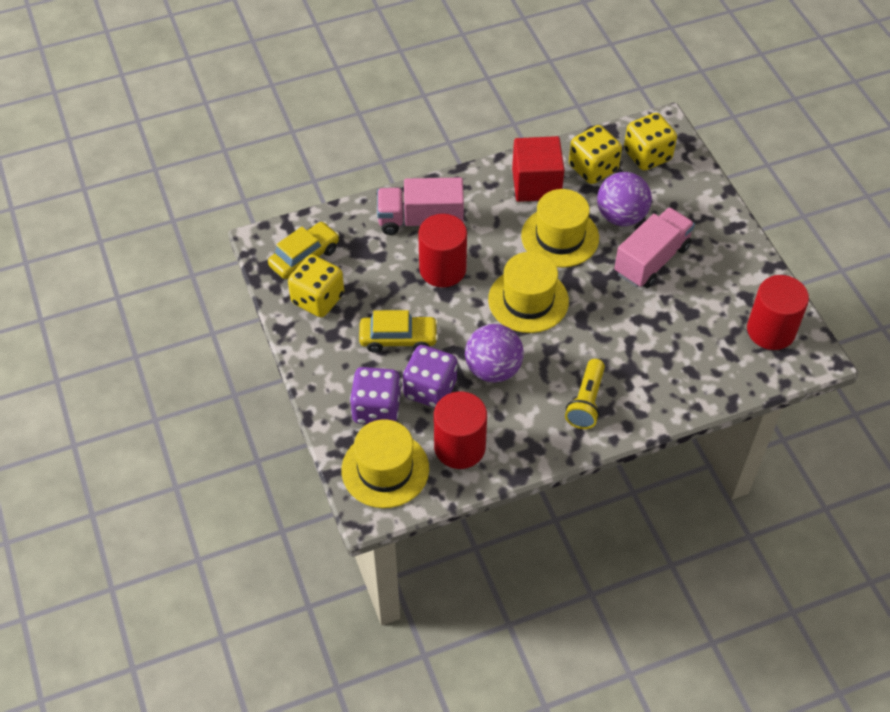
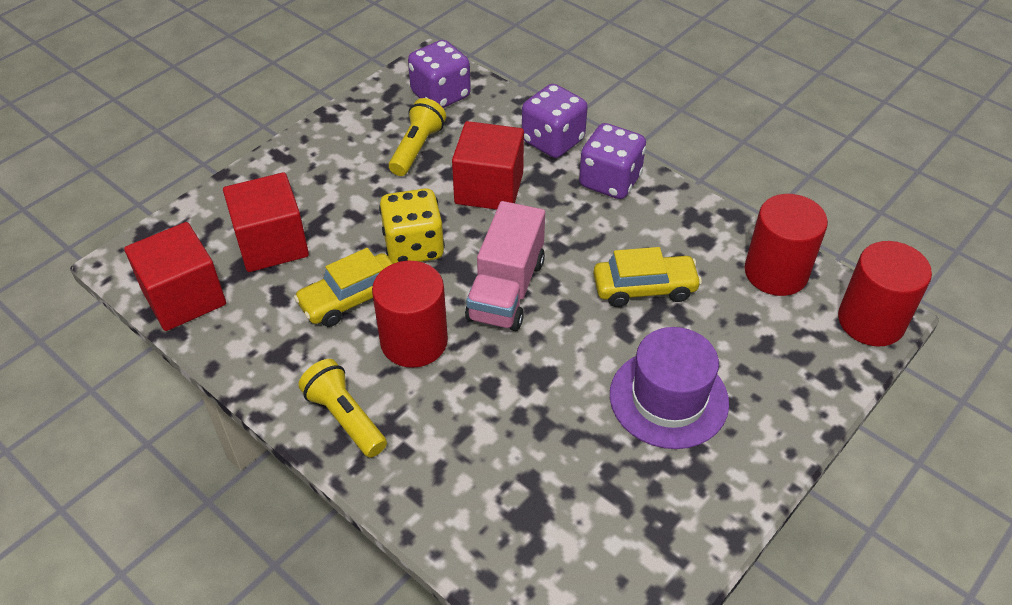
pink truck: 2 -> 1
purple ball: 2 -> 0
purple dice: 2 -> 3
purple hat: 0 -> 1
red cube: 1 -> 3
yellow dice: 3 -> 1
yellow flashlight: 1 -> 2
yellow hat: 3 -> 0

